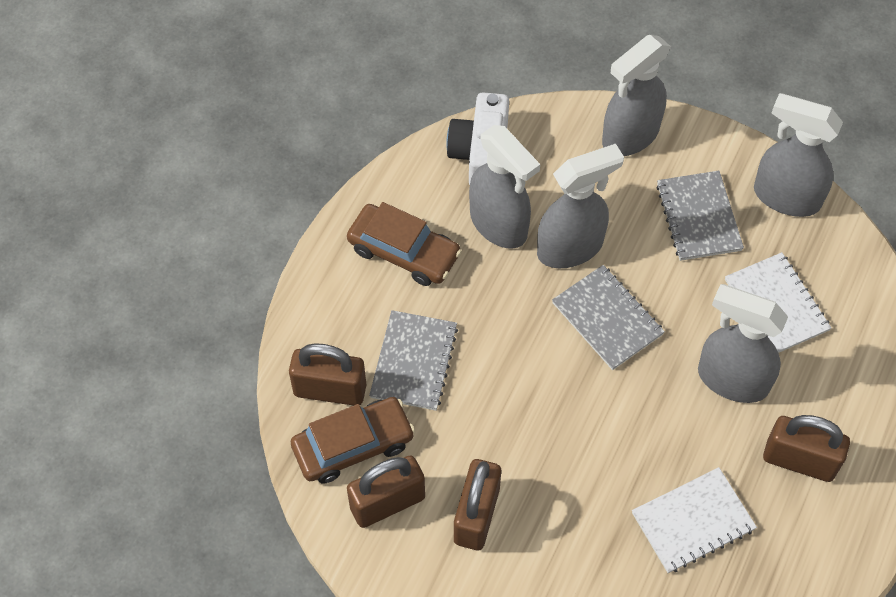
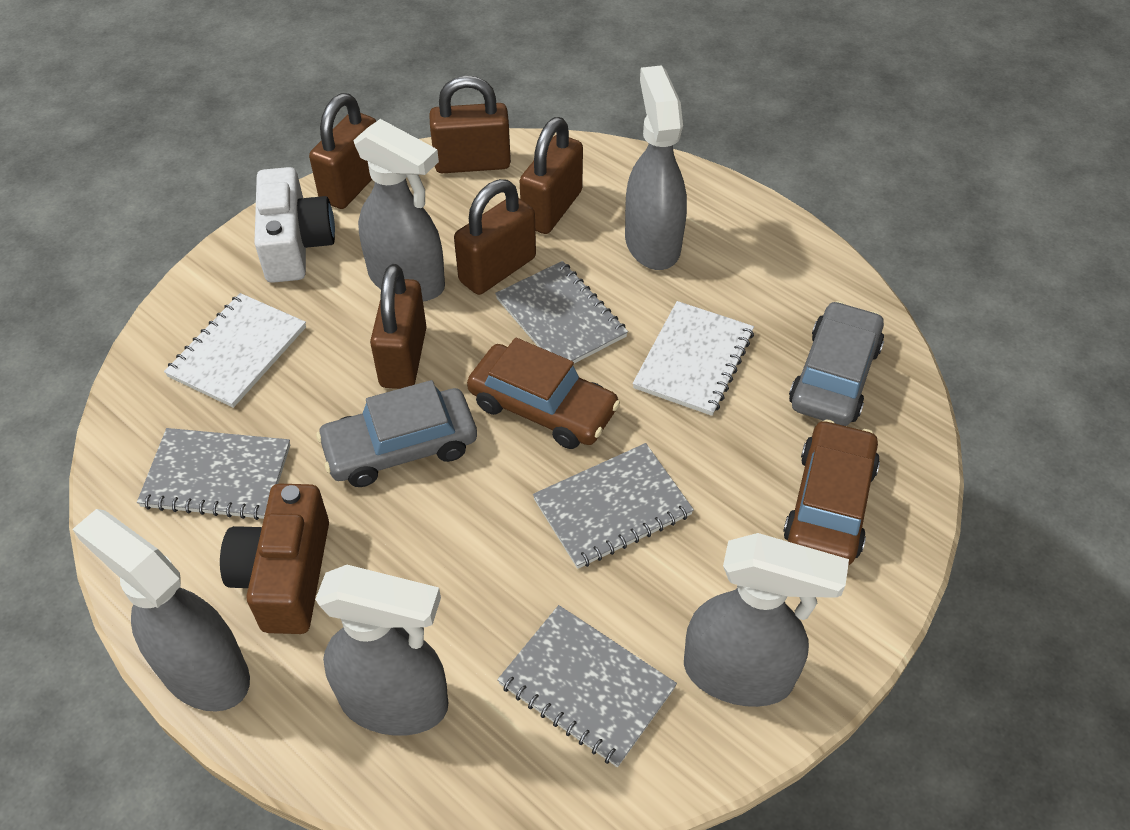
brown camera: 0 -> 1
brown padlock: 4 -> 5
grey car: 0 -> 2
grey notebook: 3 -> 4

